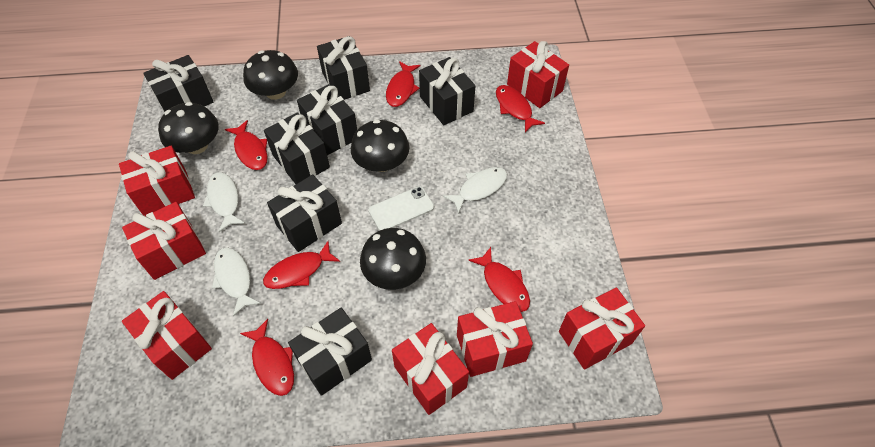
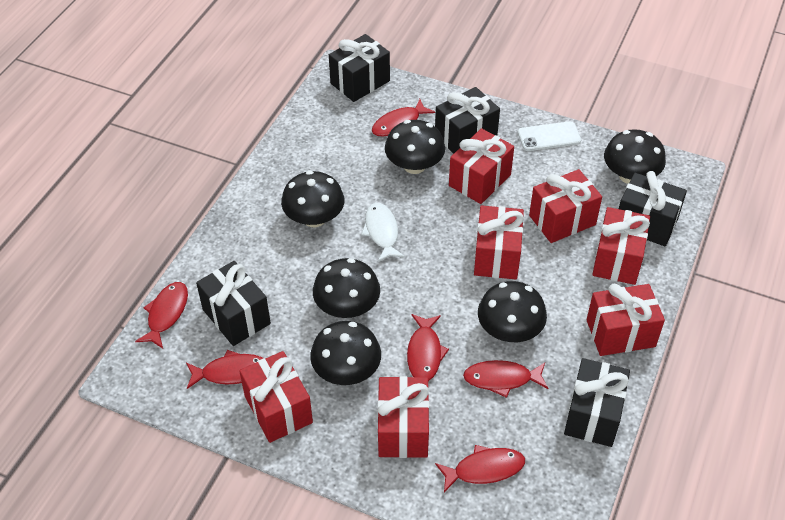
black gift: 7 -> 5
black mushroom: 4 -> 6
white fish: 3 -> 1

